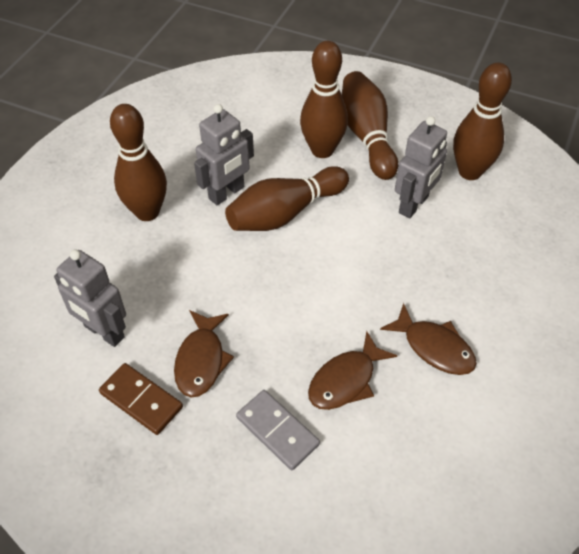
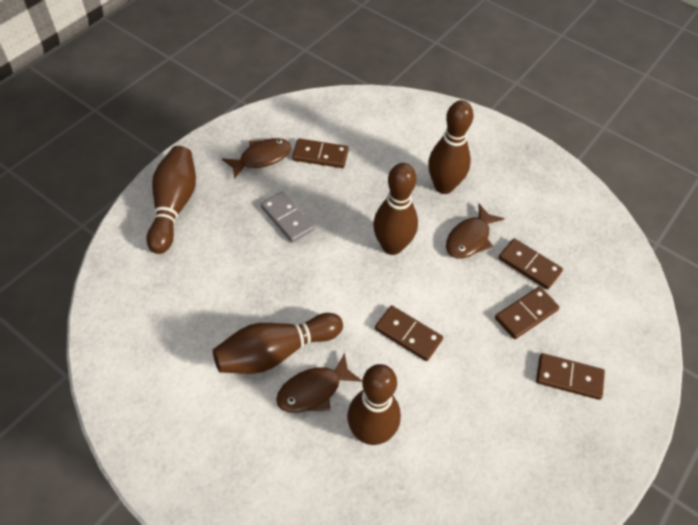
brown domino: 1 -> 5
grey robot: 3 -> 0

